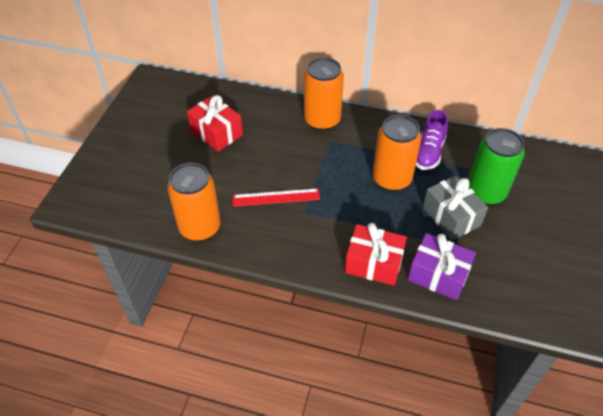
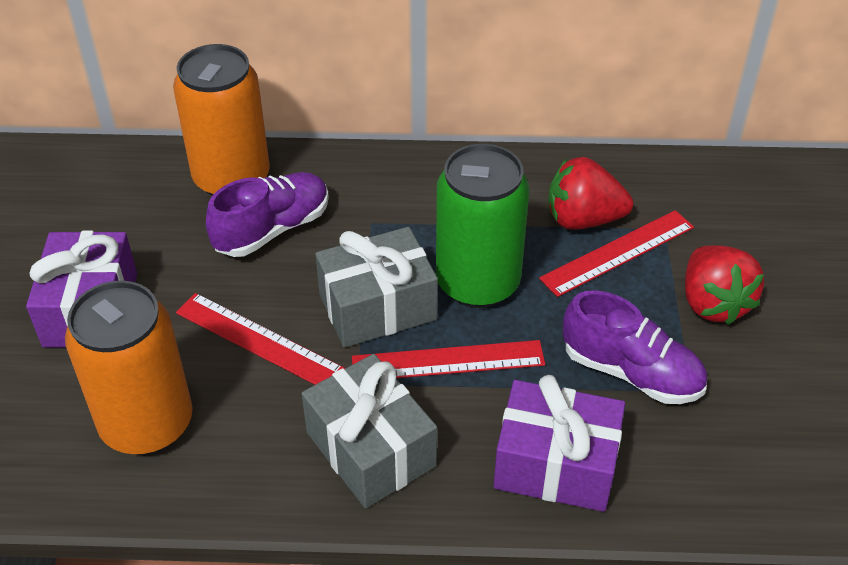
grey gift: 1 -> 2
orange can: 3 -> 2
purple gift: 1 -> 2
purple shoe: 1 -> 2
red gift: 2 -> 0
red ruler: 1 -> 3
red strawberry: 0 -> 2

